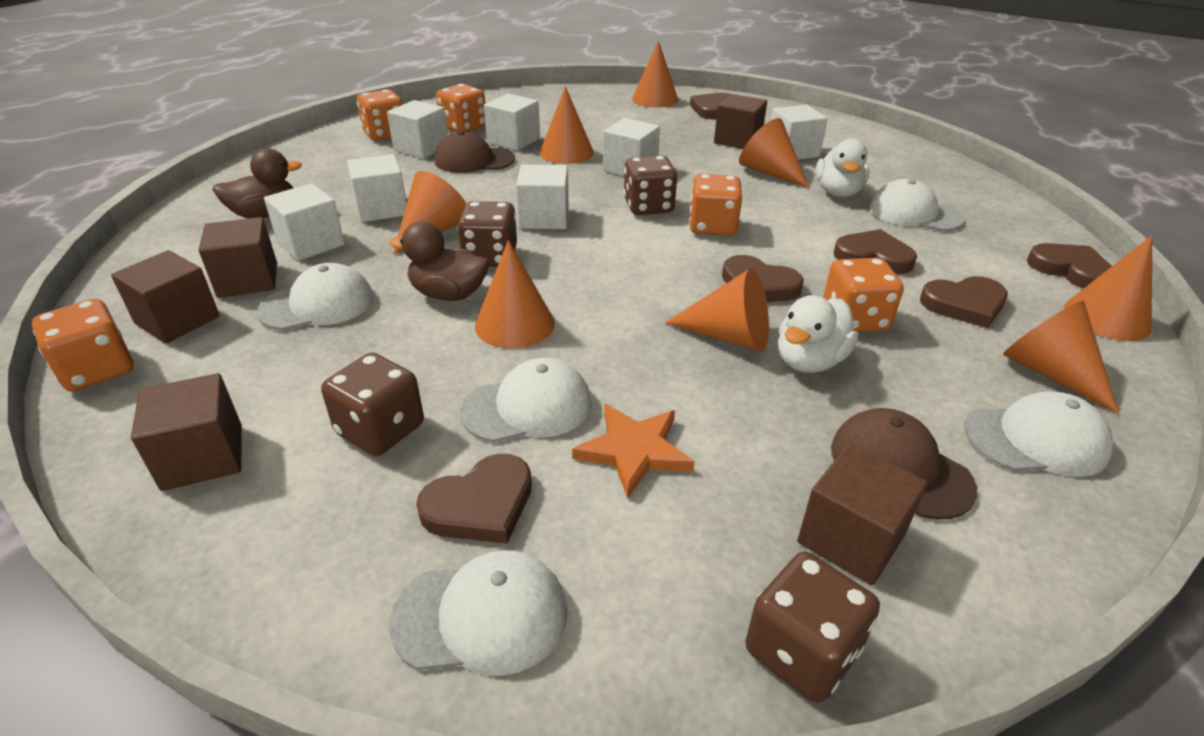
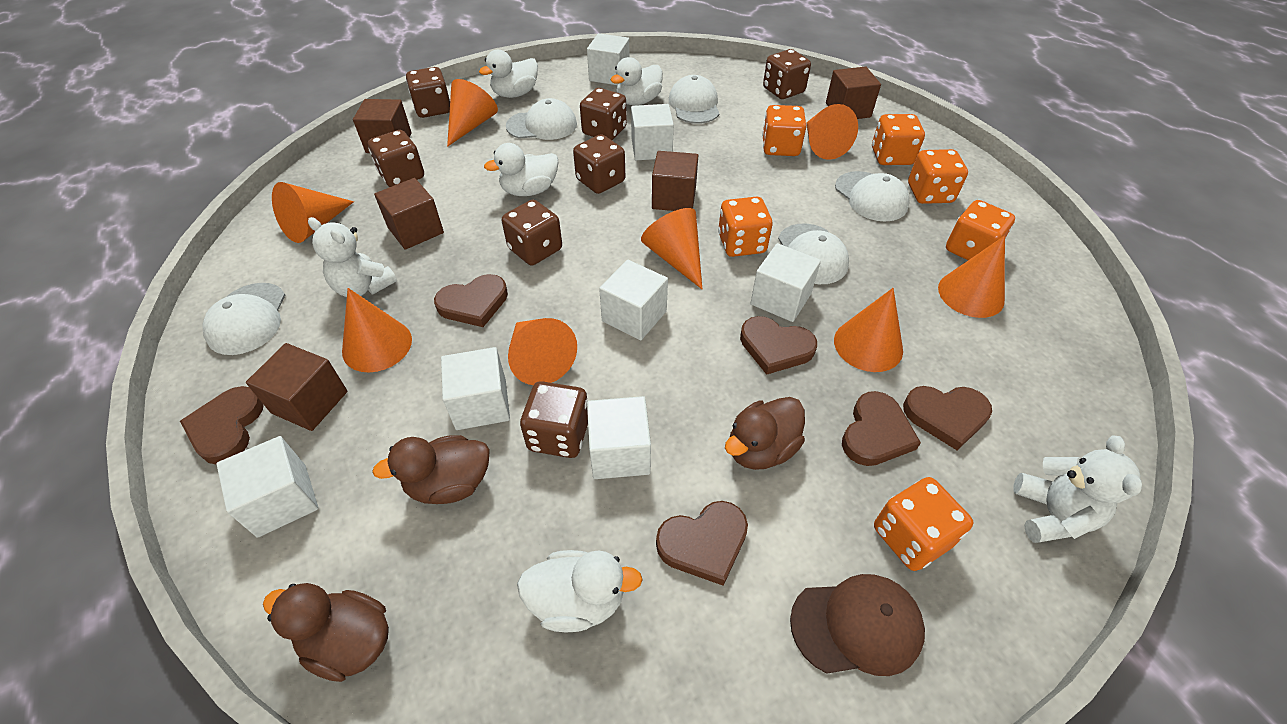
brown cap: 2 -> 1
brown dice: 4 -> 7
brown duck: 2 -> 3
orange dice: 5 -> 6
orange star: 1 -> 0
white duck: 2 -> 4
white teddy bear: 0 -> 2

